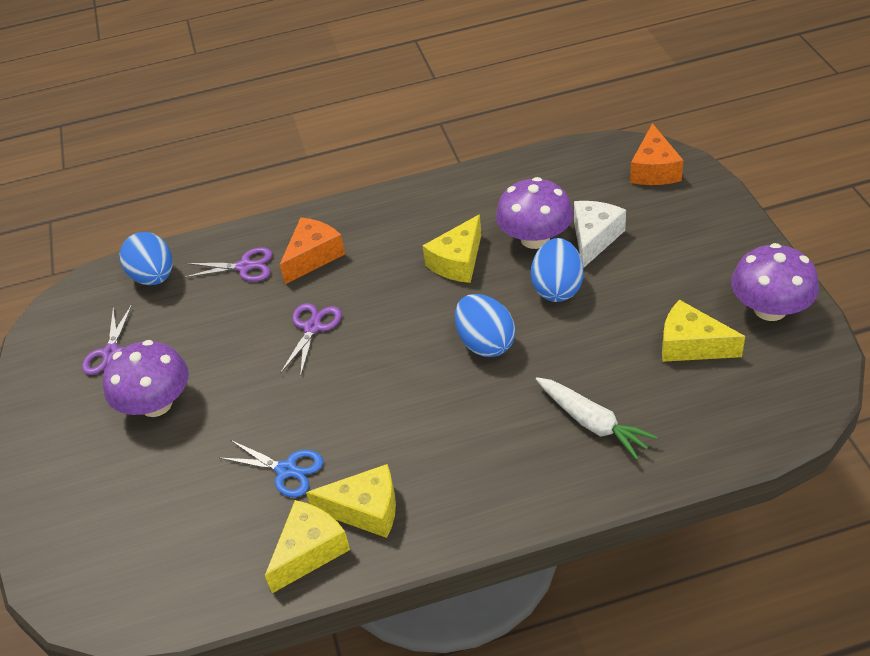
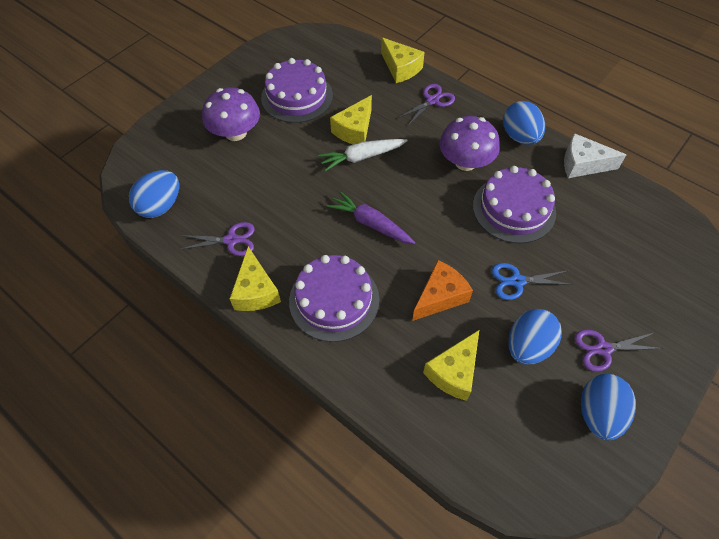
blue egg: 3 -> 4
orange cheese: 2 -> 1
purple cake: 0 -> 3
purple carrot: 0 -> 1
purple mushroom: 3 -> 2

